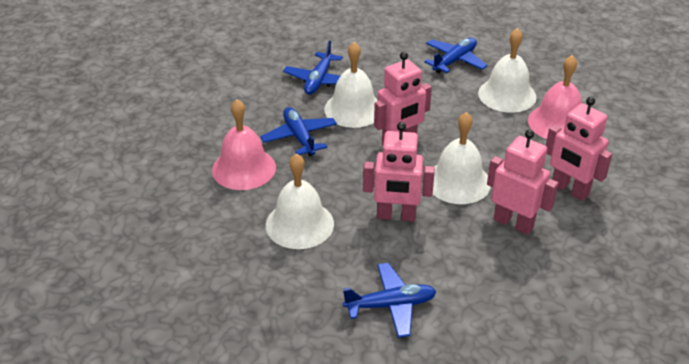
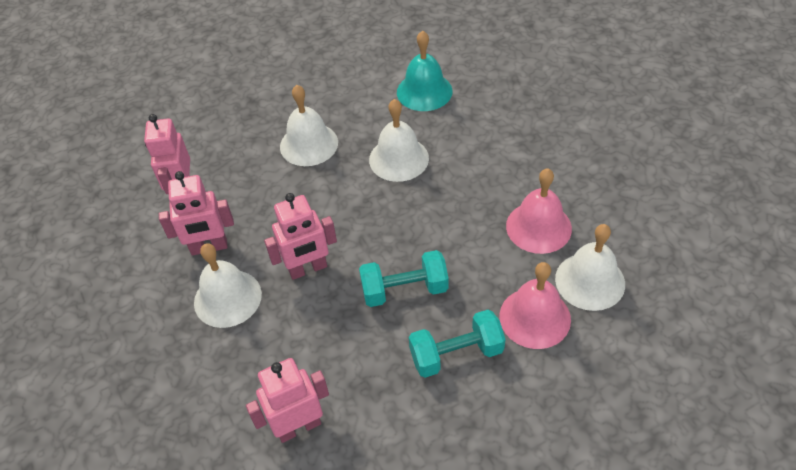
blue plane: 4 -> 0
turquoise bell: 0 -> 1
turquoise dumbbell: 0 -> 2

